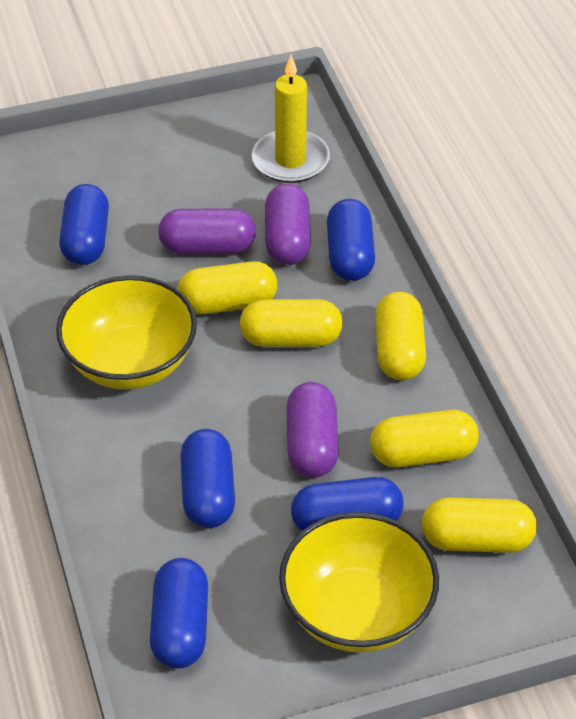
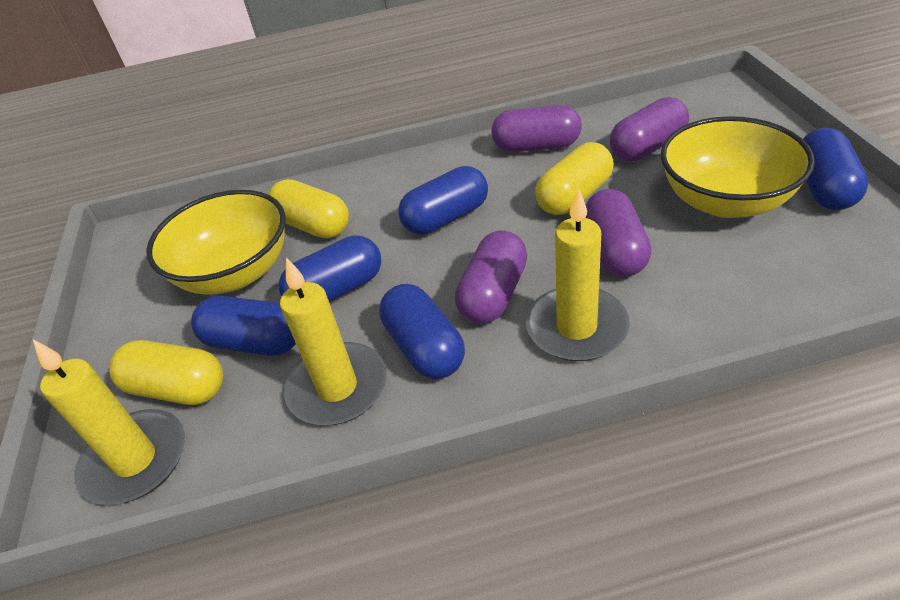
purple capsule: 3 -> 4
yellow candle: 1 -> 3
yellow capsule: 5 -> 3

